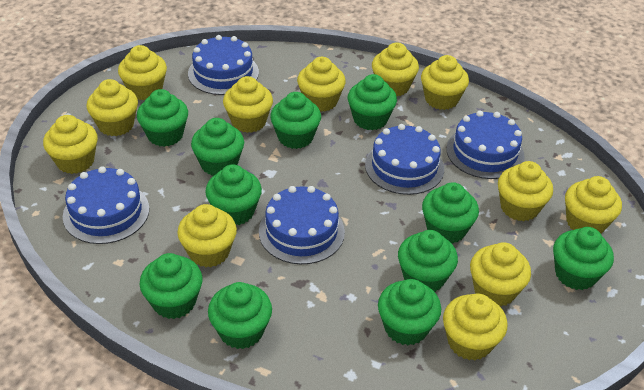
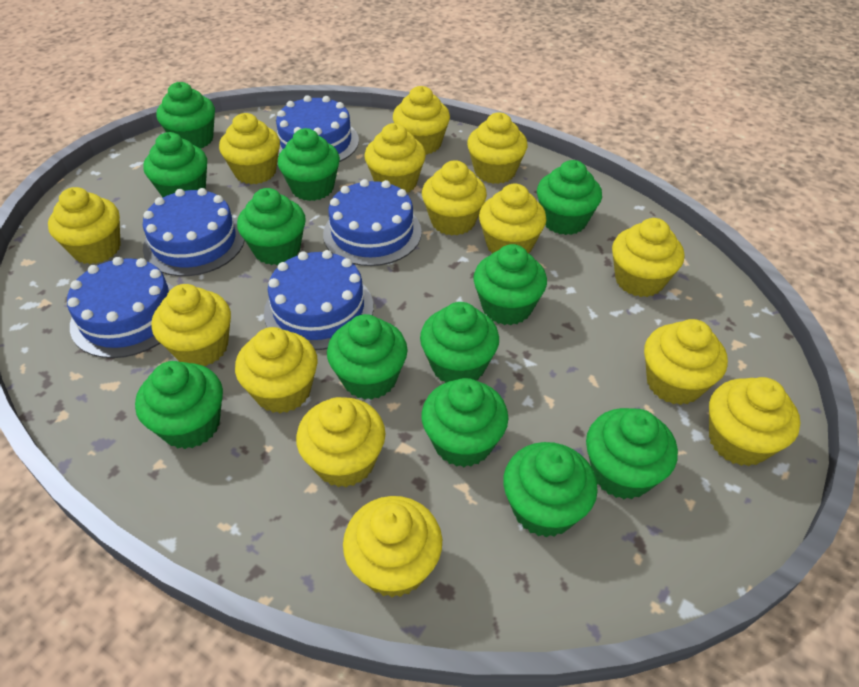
green cupcake: 11 -> 12
yellow cupcake: 12 -> 14

